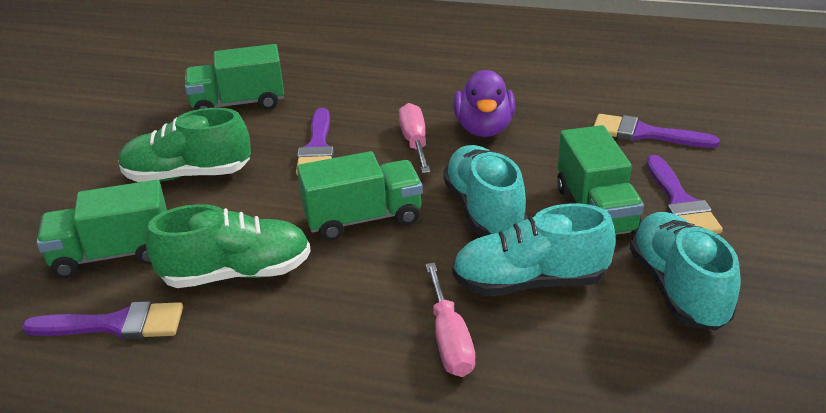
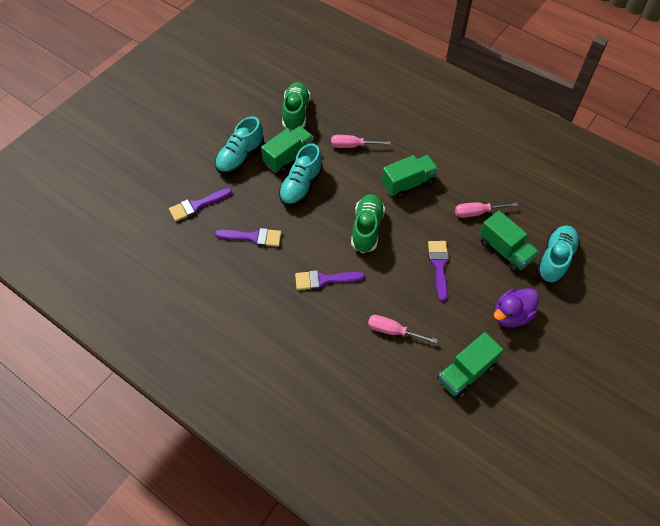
pink screwdriver: 2 -> 3

